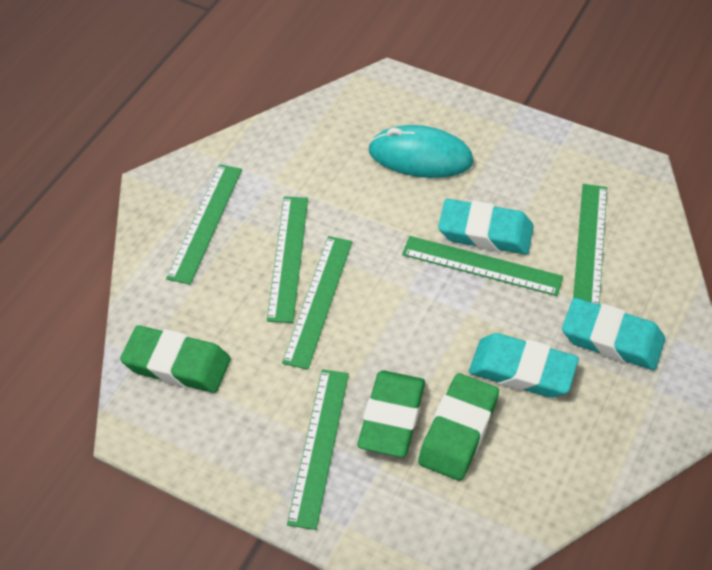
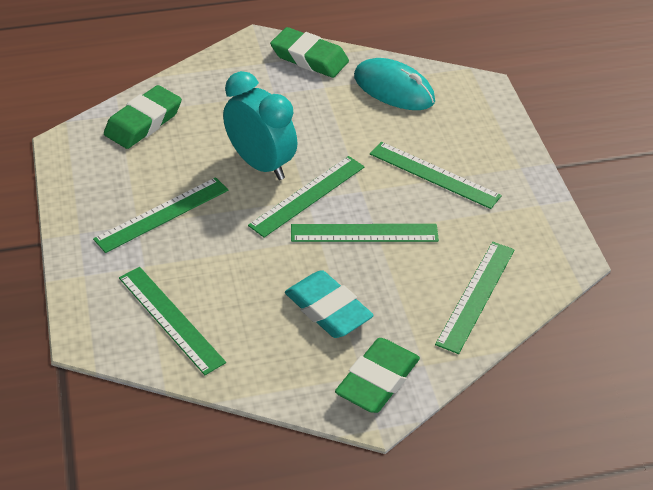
turquoise clock: 0 -> 1
turquoise eraser: 3 -> 1

